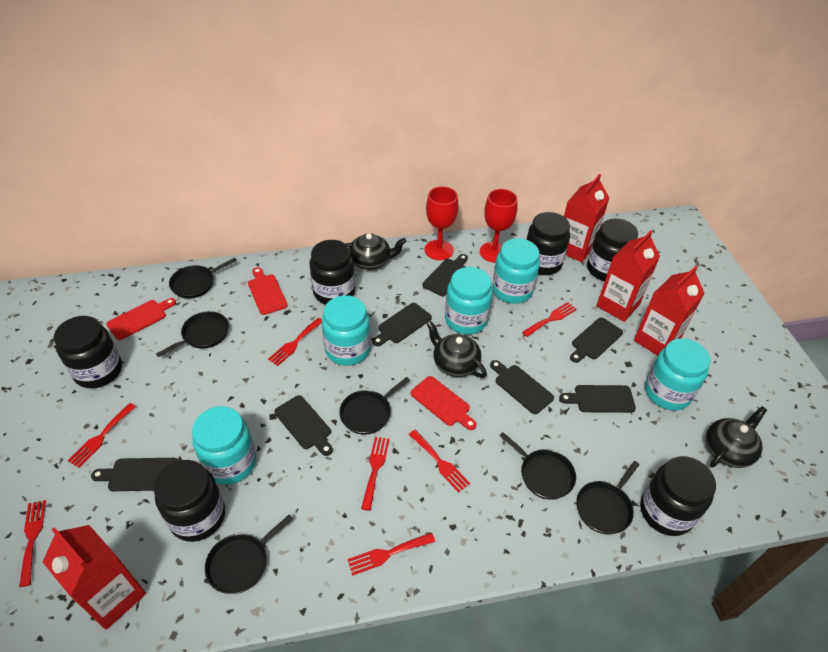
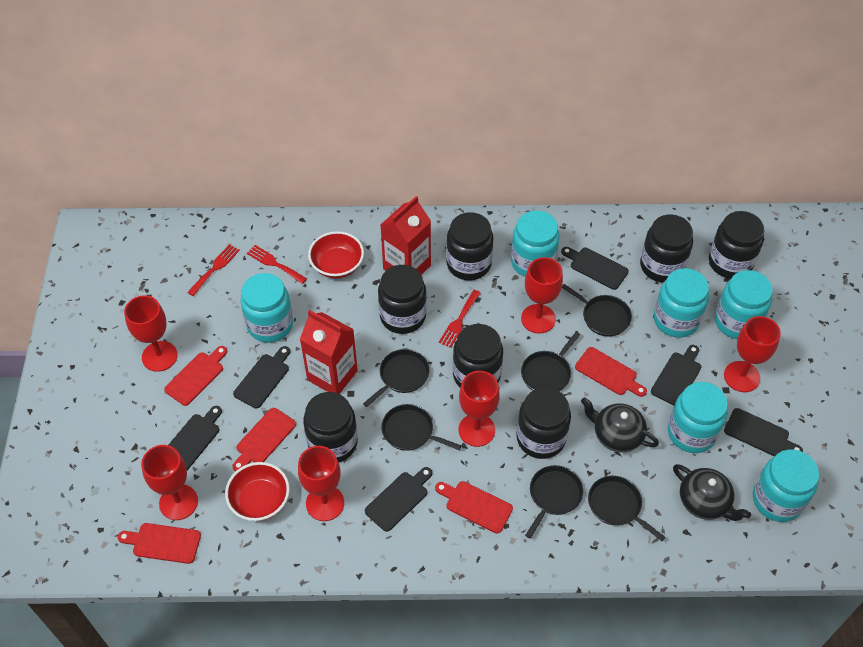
black cutting board: 7 -> 6
black jar: 6 -> 7
black teapot: 3 -> 2
red bowl: 0 -> 2
red carton: 4 -> 2
red cutting board: 3 -> 5
red fork: 7 -> 3
red goblet: 2 -> 6
turquoise jar: 5 -> 6

